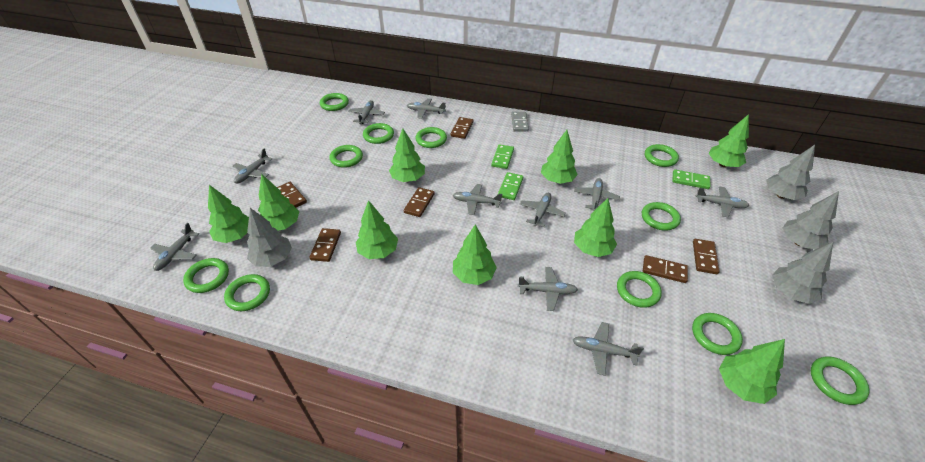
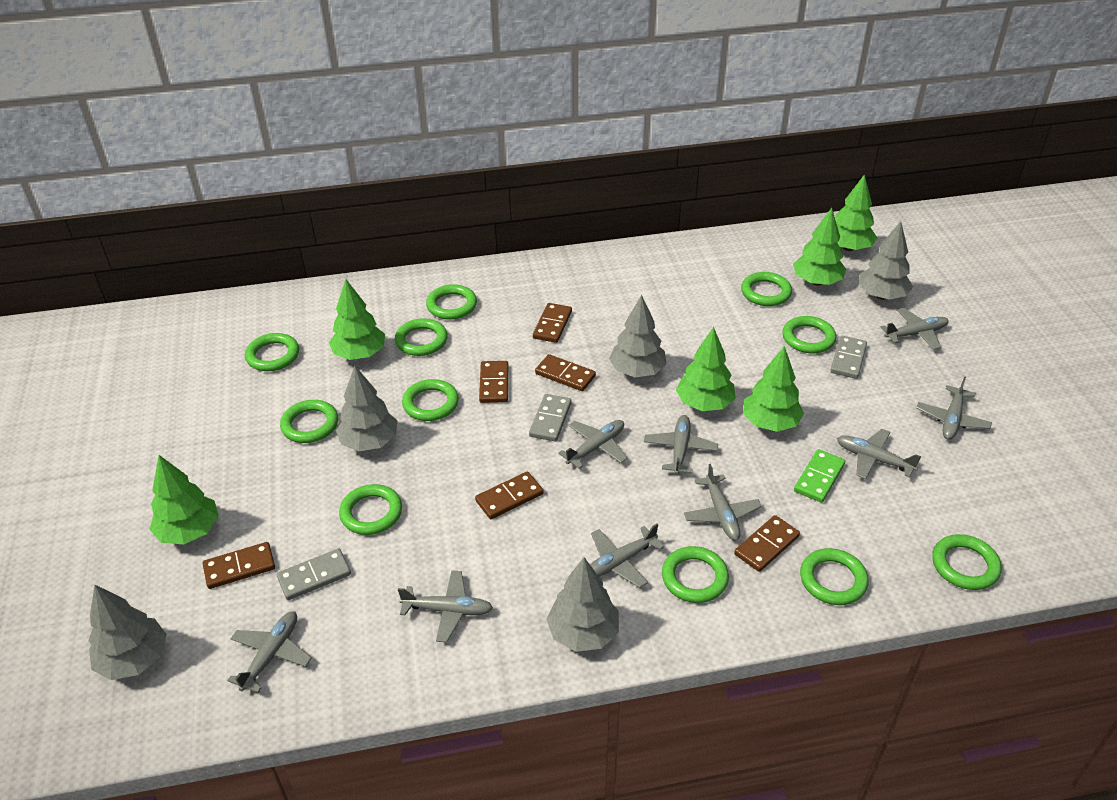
green domino: 3 -> 1
green tree: 9 -> 6
grey domino: 1 -> 3
grey plane: 10 -> 9
grey tree: 4 -> 5

